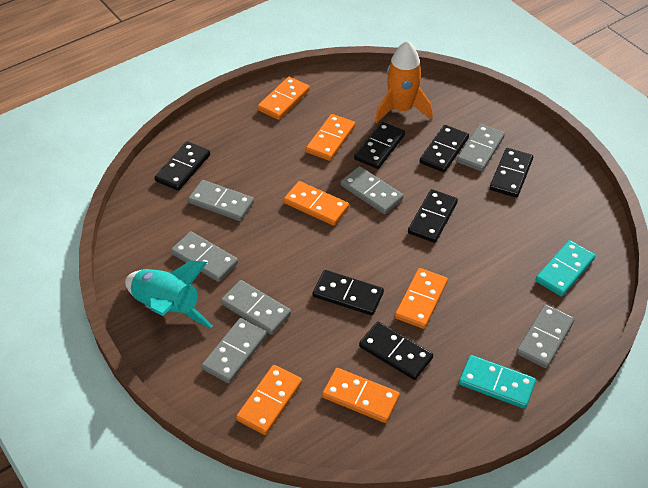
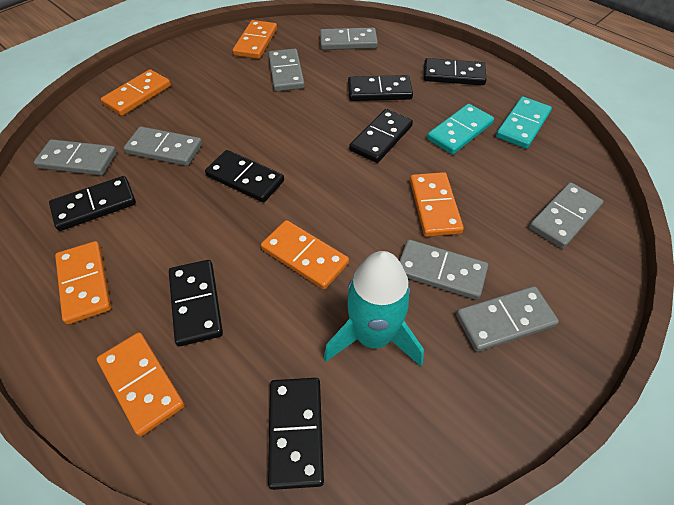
orange rocket: 1 -> 0

